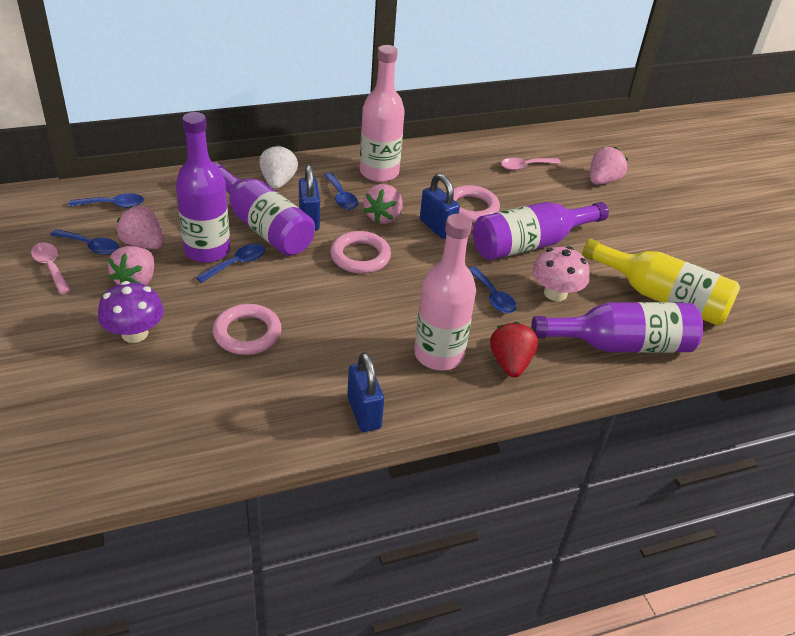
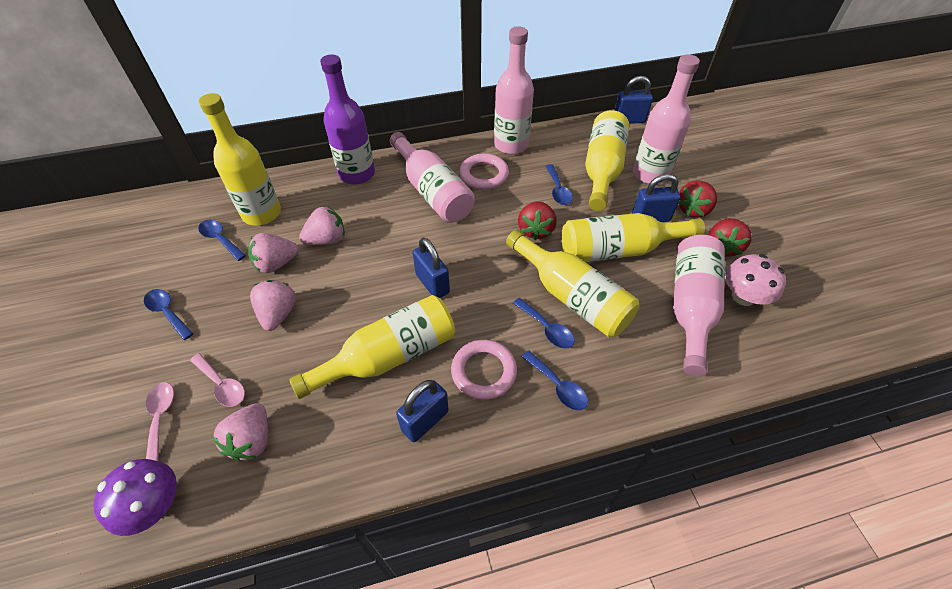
blue padlock: 3 -> 4
pink bottle: 2 -> 4
pink ring: 3 -> 2
purple bottle: 4 -> 1
red strawberry: 1 -> 3
white strawberry: 1 -> 0
yellow bottle: 1 -> 5

